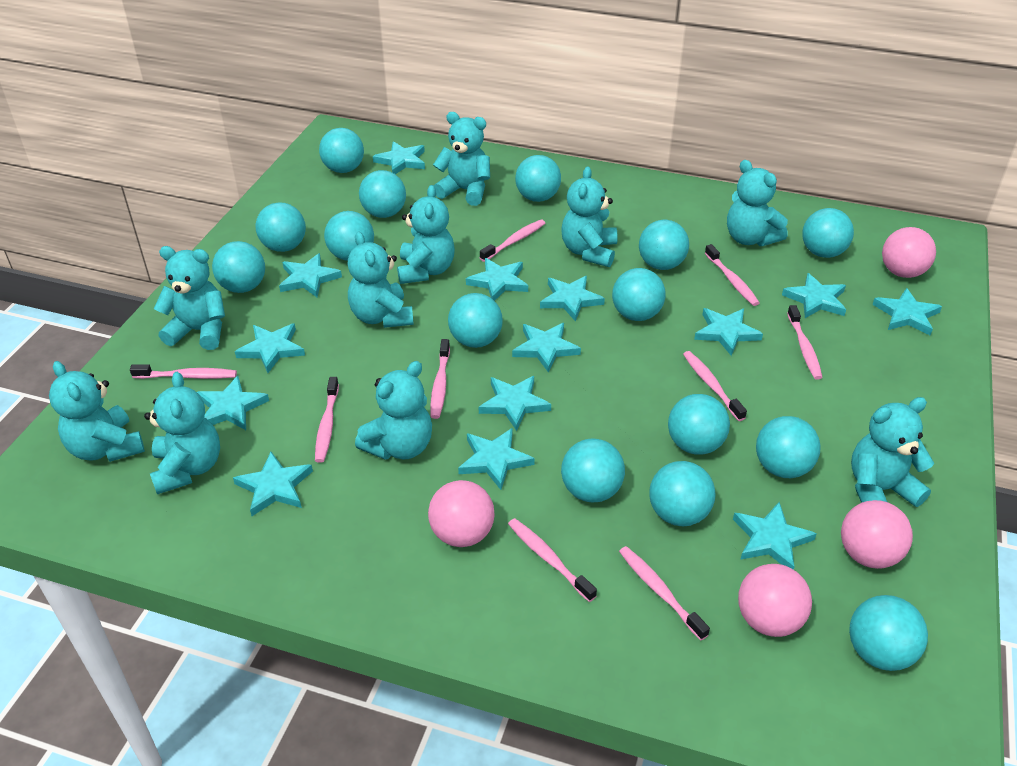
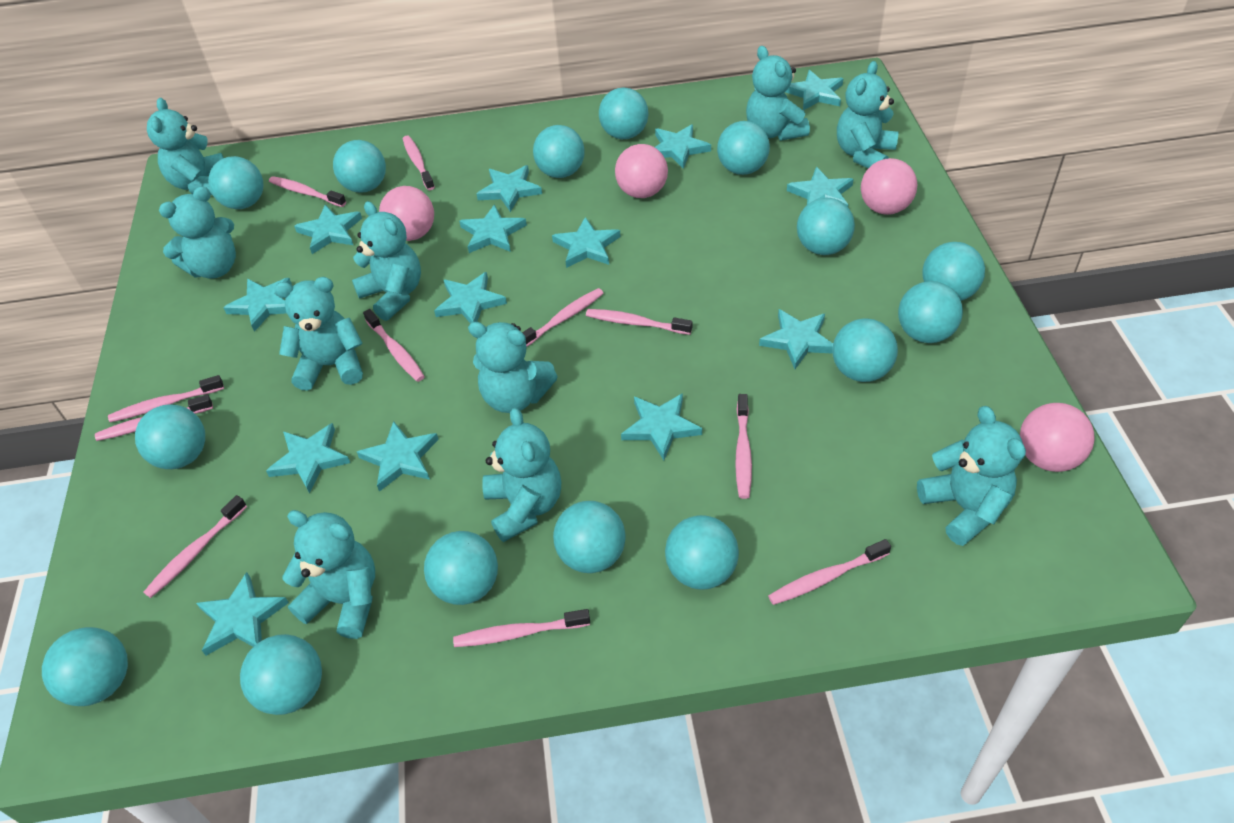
pink toothbrush: 9 -> 11

